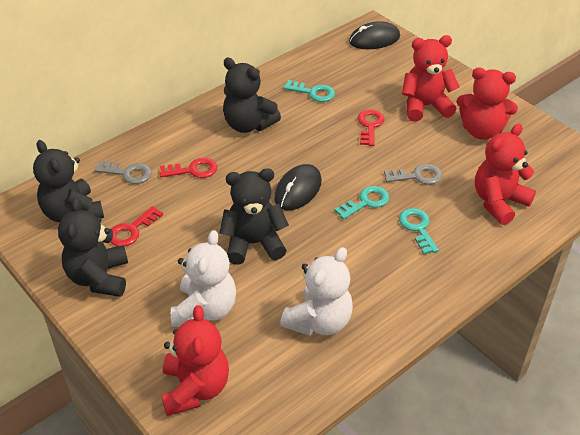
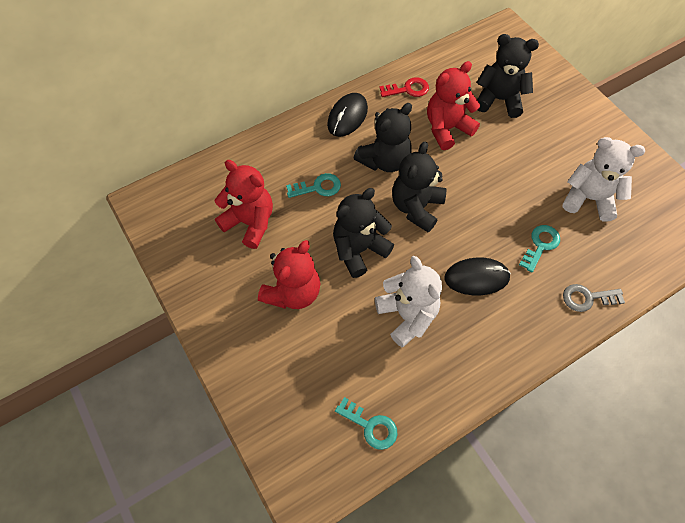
grey key: 2 -> 1
red key: 3 -> 1
red teddy bear: 4 -> 3

